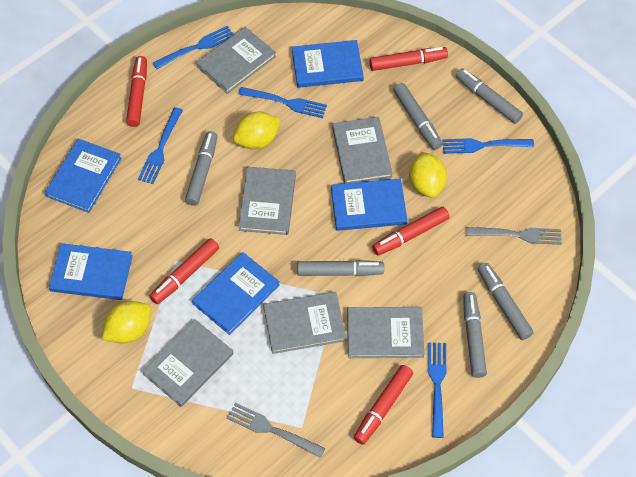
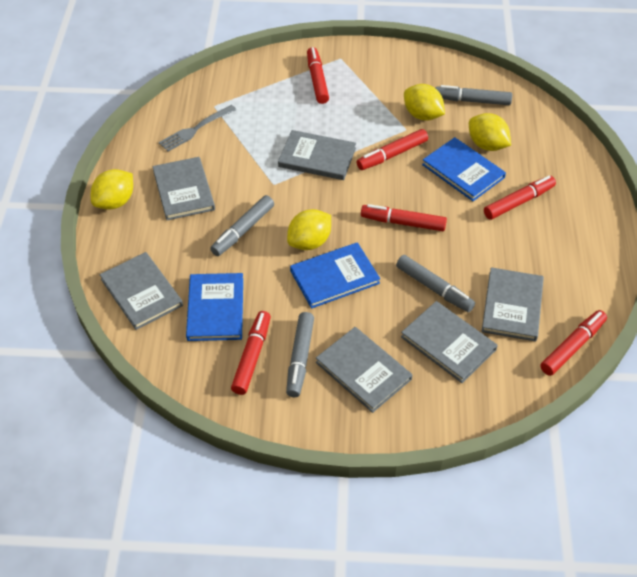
blue book: 5 -> 3
blue fork: 5 -> 0
grey fork: 2 -> 1
grey marker: 6 -> 4
red marker: 5 -> 6
yellow lemon: 3 -> 4

